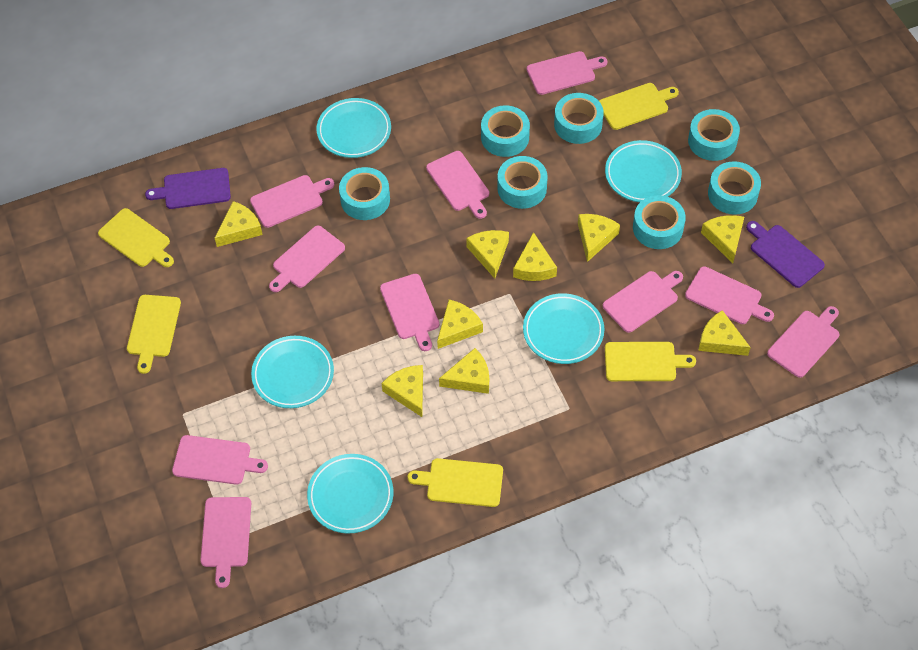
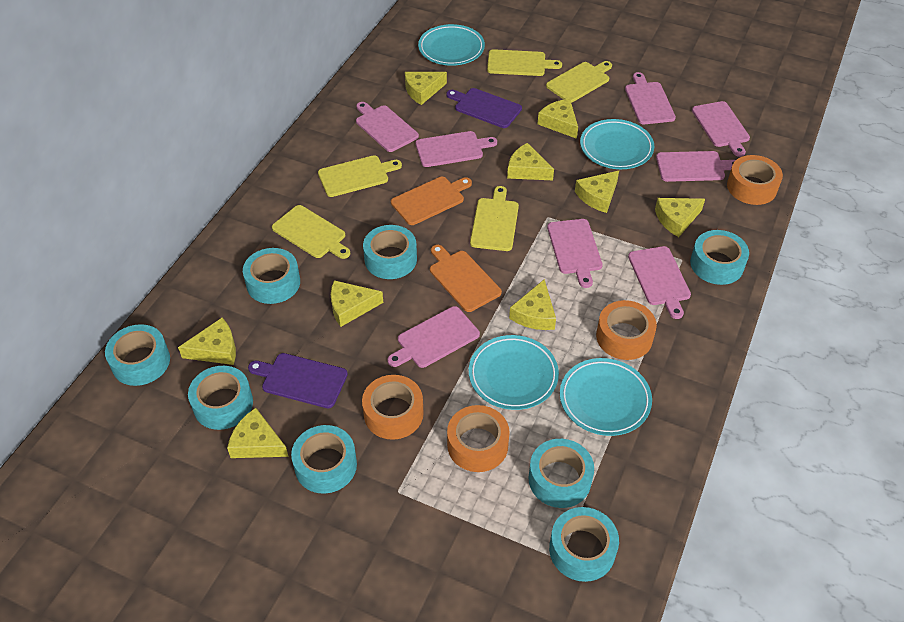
orange cutting board: 0 -> 2
orange tape: 0 -> 4
pink cutting board: 10 -> 8
turquoise plate: 5 -> 4
turquoise tape: 7 -> 8

